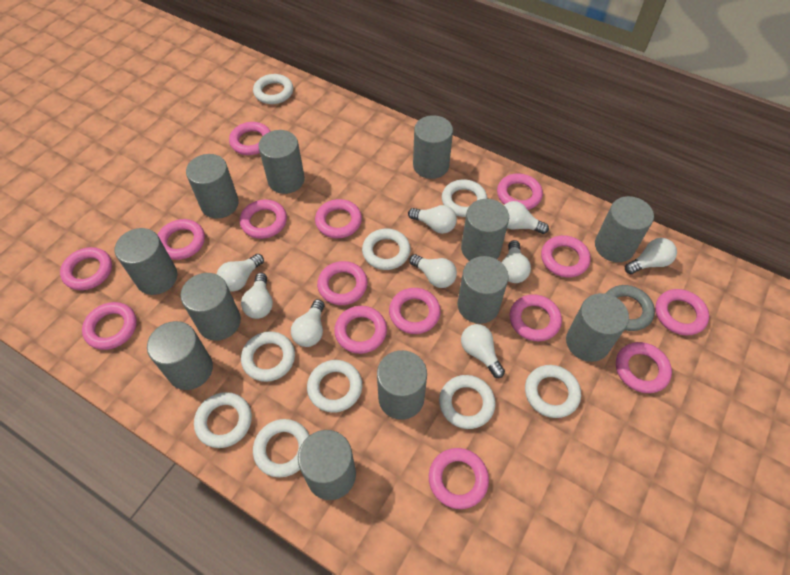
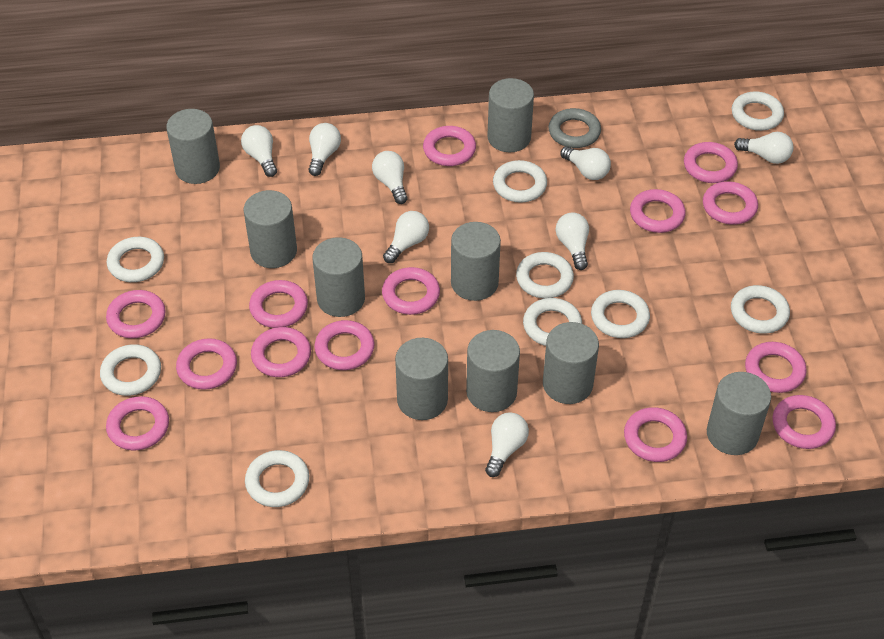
grey cylinder: 12 -> 9
pink ring: 15 -> 14
white light bulb: 9 -> 8

